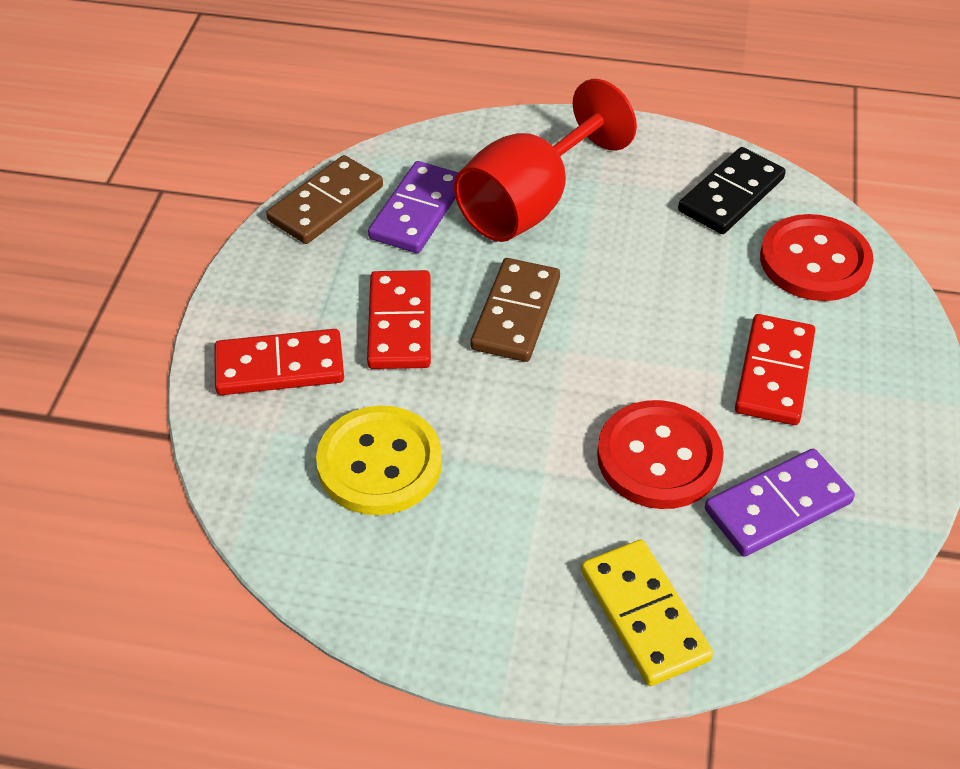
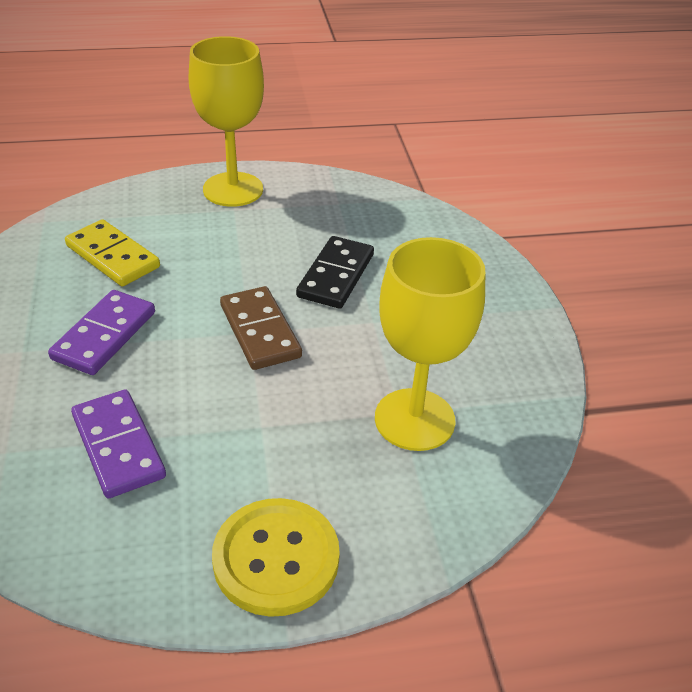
brown domino: 2 -> 1
red button: 2 -> 0
red domino: 3 -> 0
red goblet: 1 -> 0
yellow goblet: 0 -> 2

